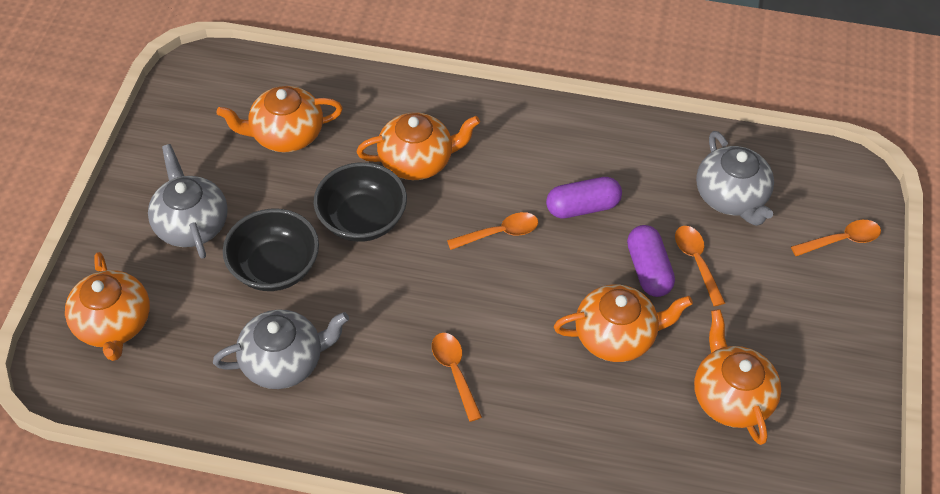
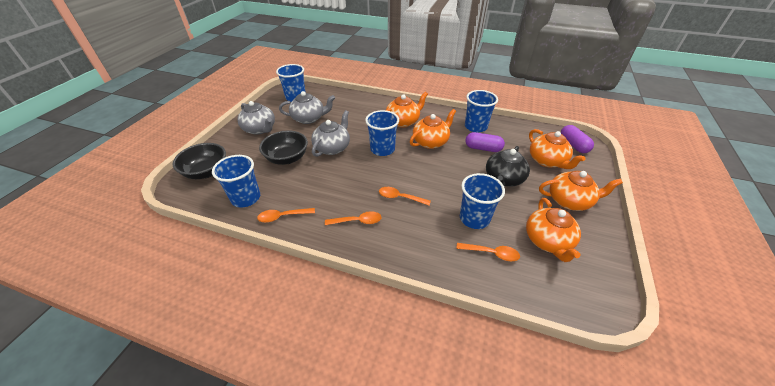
black teapot: 0 -> 1
blue cup: 0 -> 5

